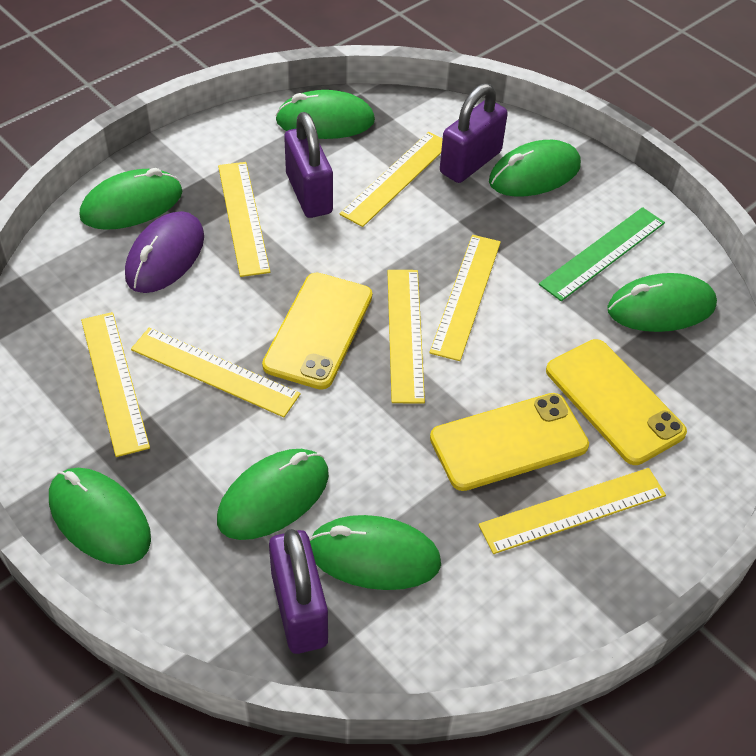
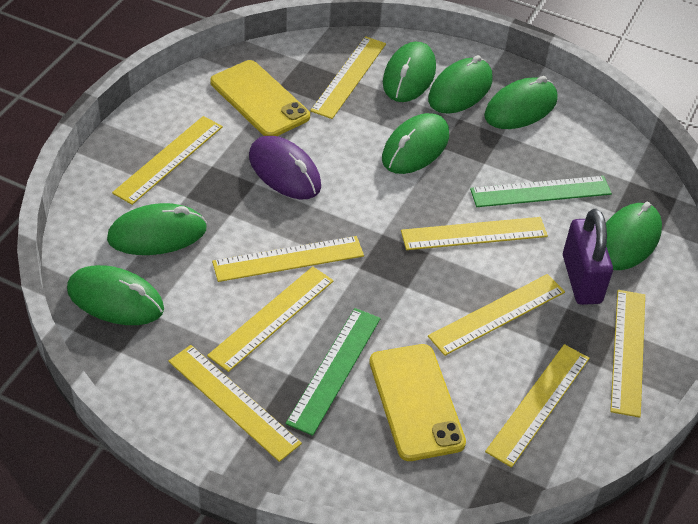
green ruler: 1 -> 2
purple padlock: 3 -> 1
yellow phone: 3 -> 2
yellow ruler: 7 -> 9

